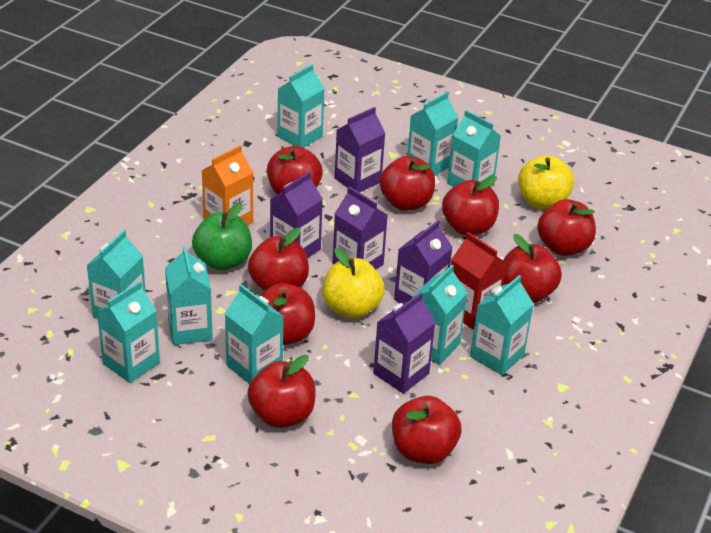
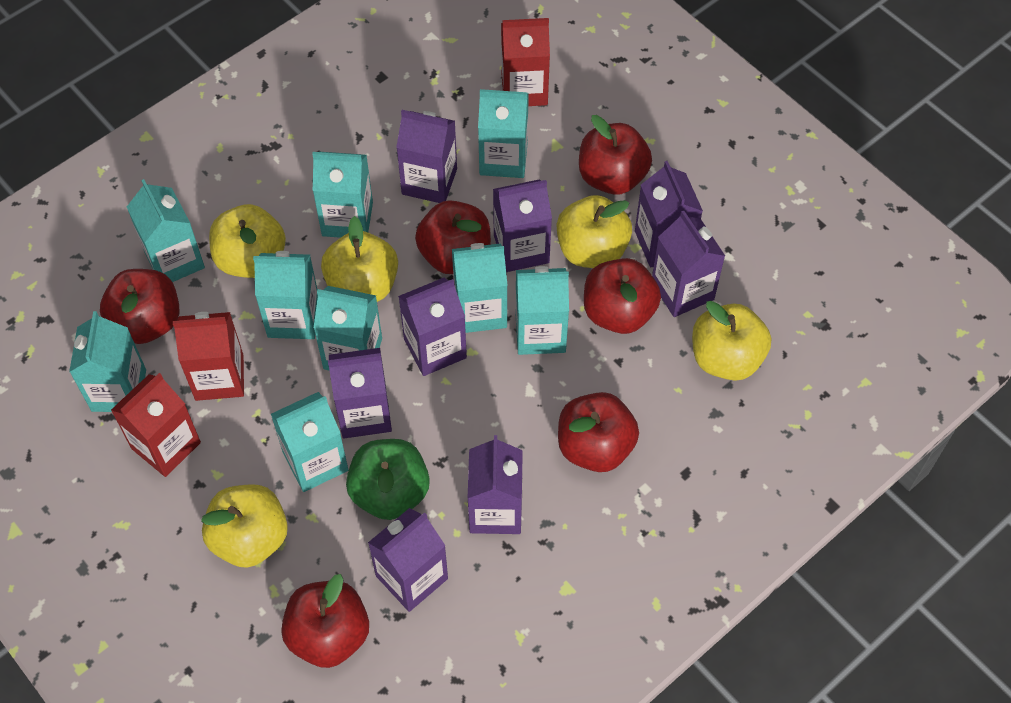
orange carton: 1 -> 0
purple carton: 5 -> 8
red apple: 9 -> 6
red carton: 1 -> 3
yellow apple: 2 -> 5

